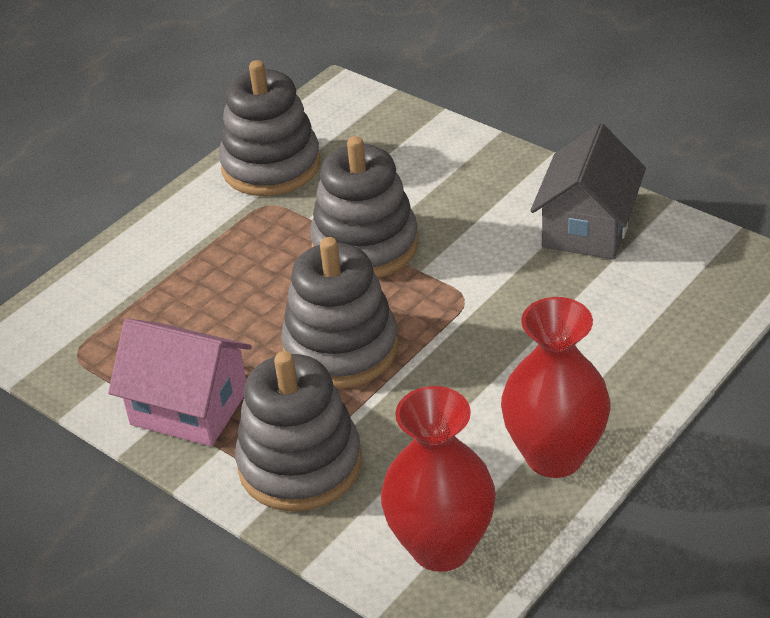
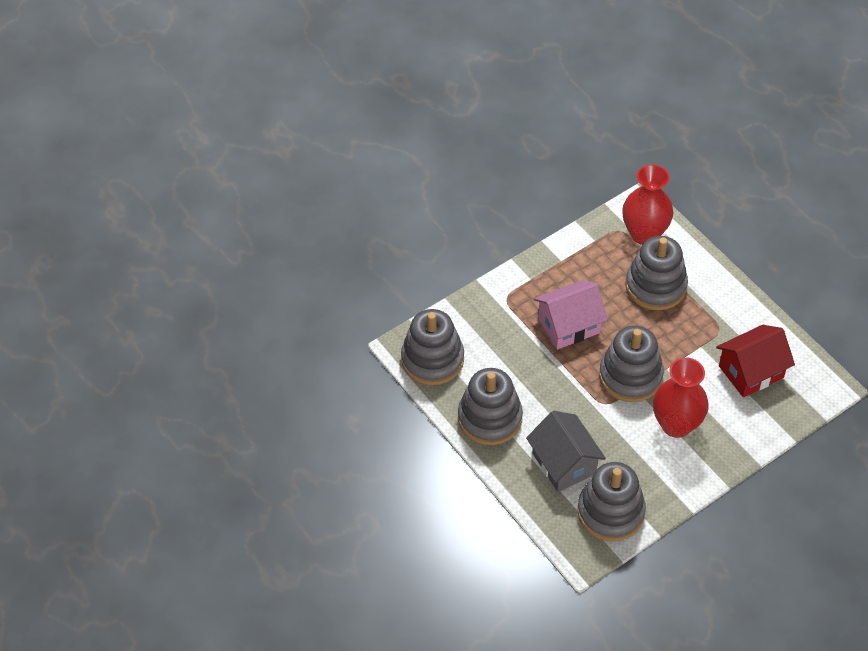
grey stacking toy: 4 -> 5
red house: 0 -> 1

